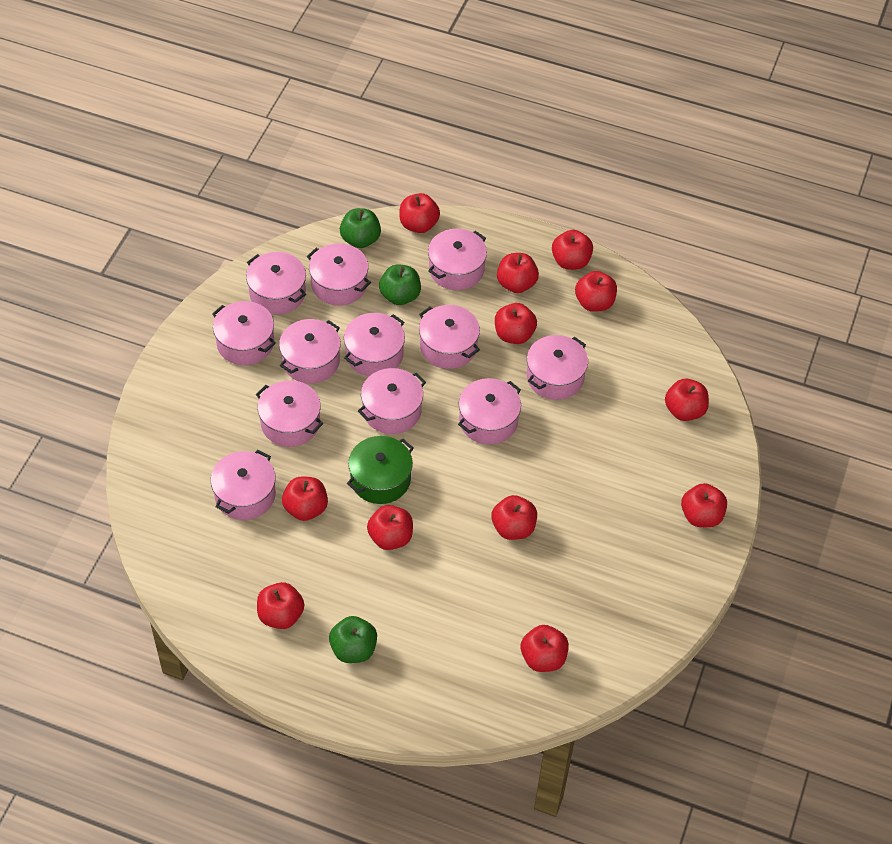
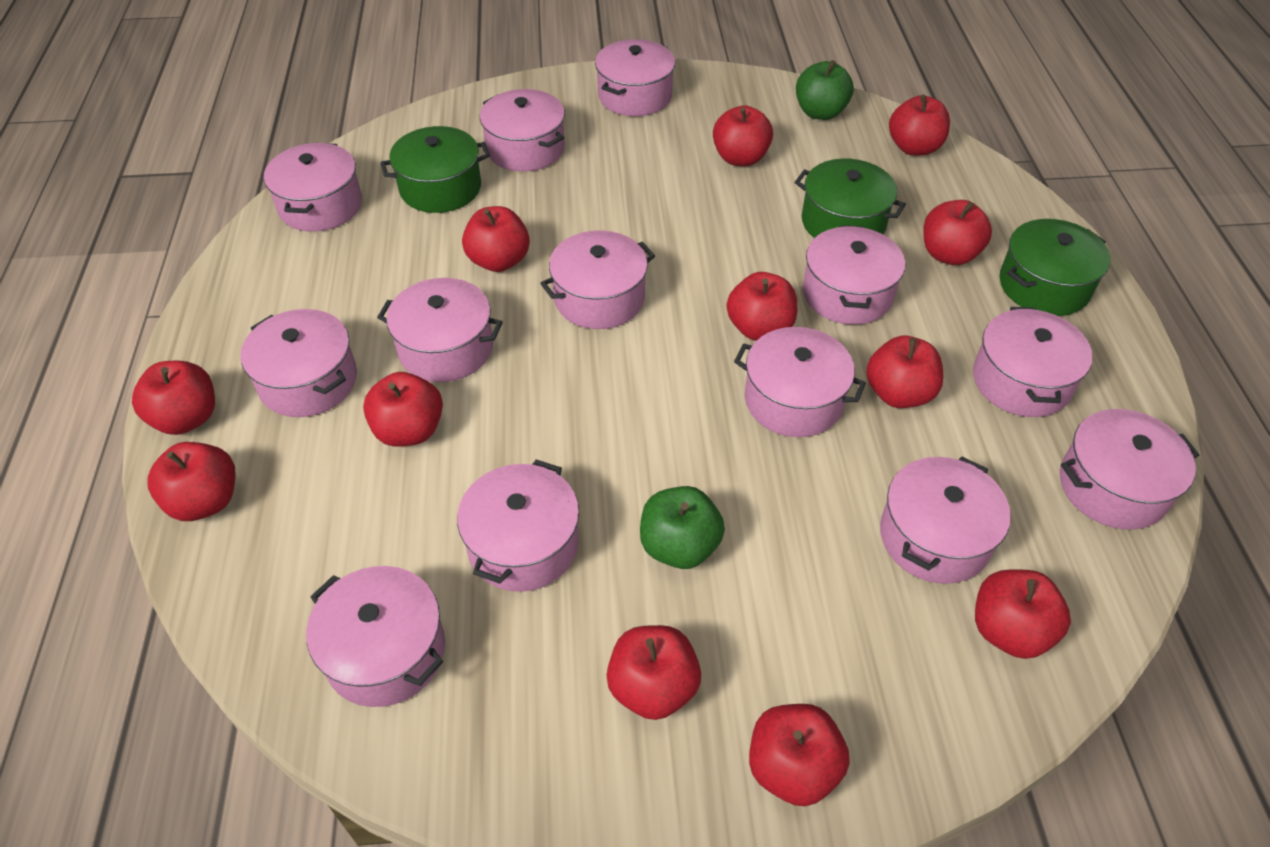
green apple: 3 -> 2
green pot: 1 -> 3
pink pot: 12 -> 13

